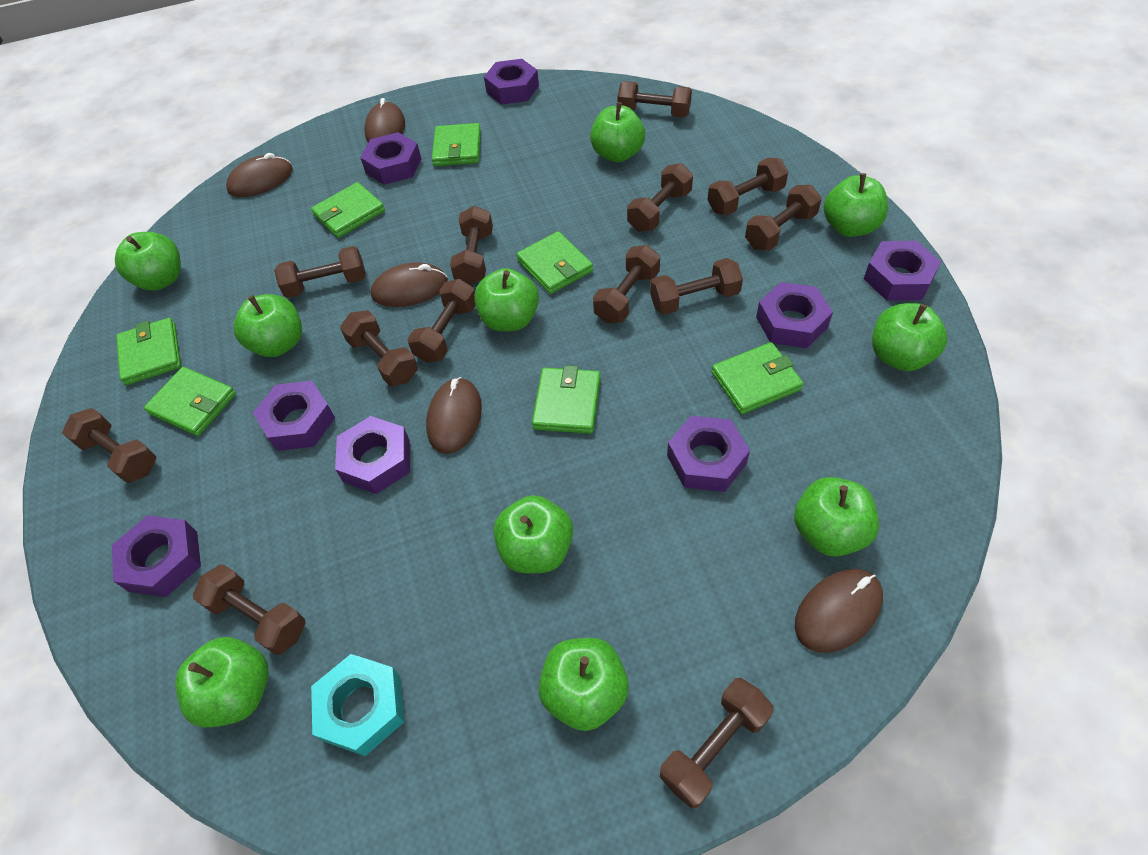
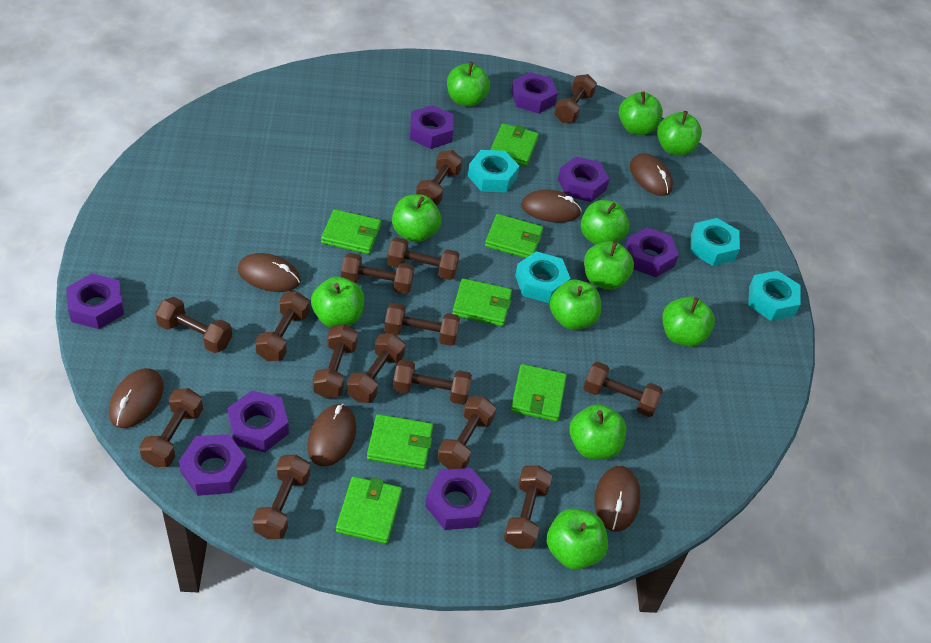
brown dumbbell: 13 -> 15
brown mouse: 5 -> 6
green apple: 10 -> 11
turquoise nut: 1 -> 4

